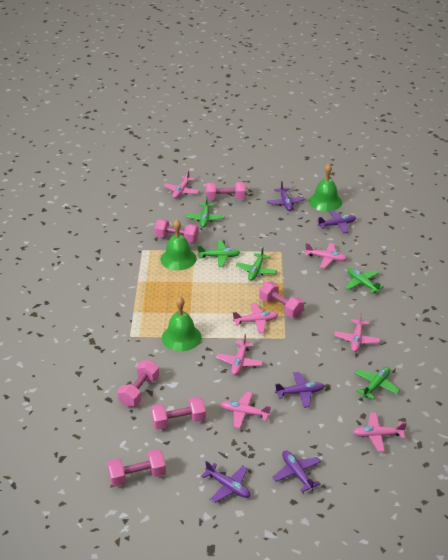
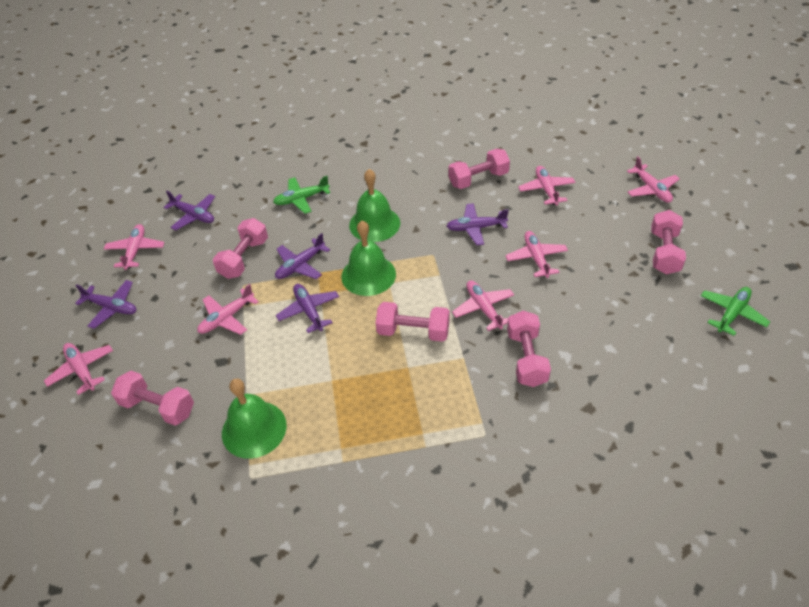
green plane: 5 -> 2

